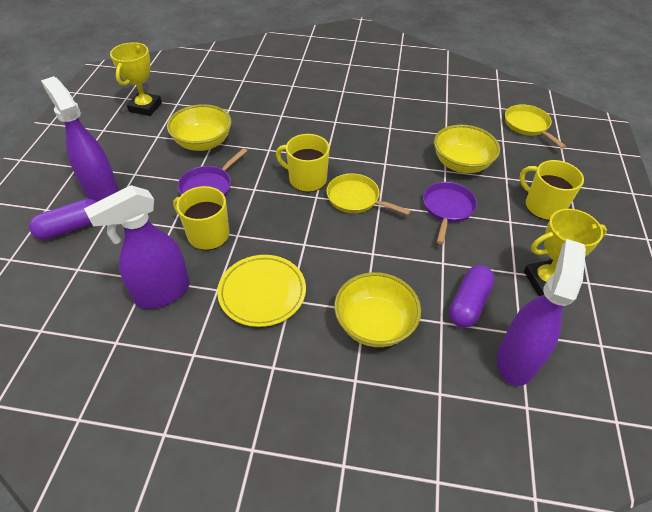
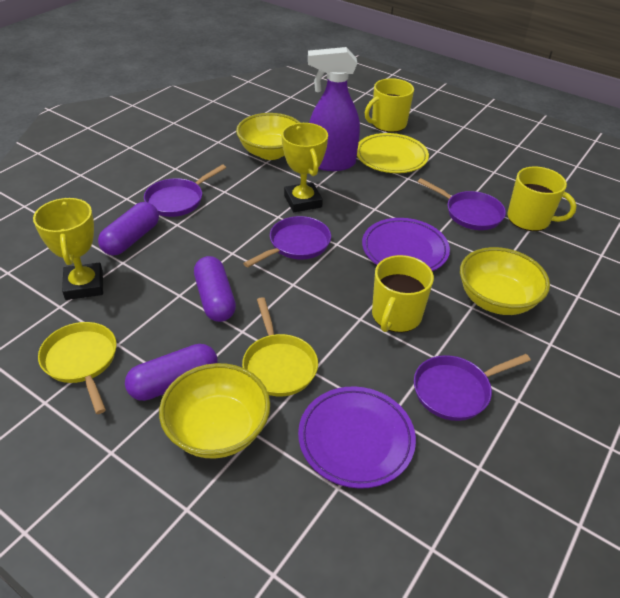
purple capsule: 2 -> 3
purple pan: 2 -> 4
purple plate: 0 -> 2
purple spray bottle: 3 -> 1

